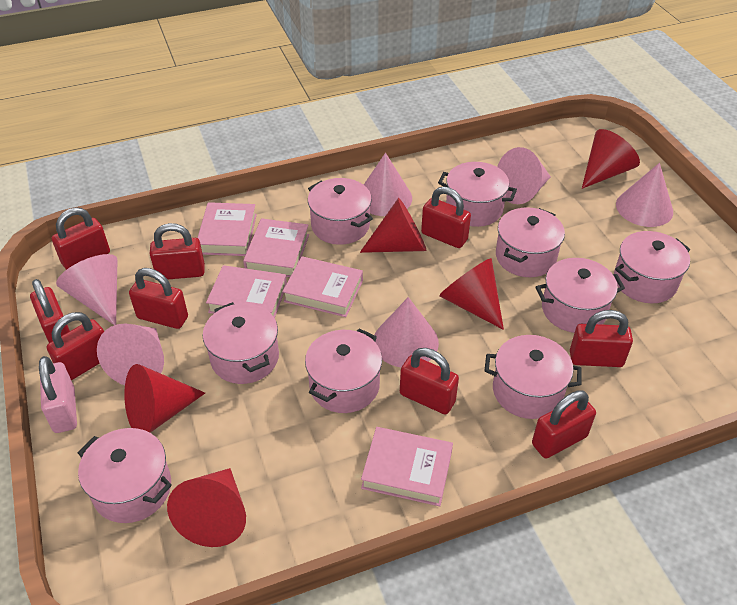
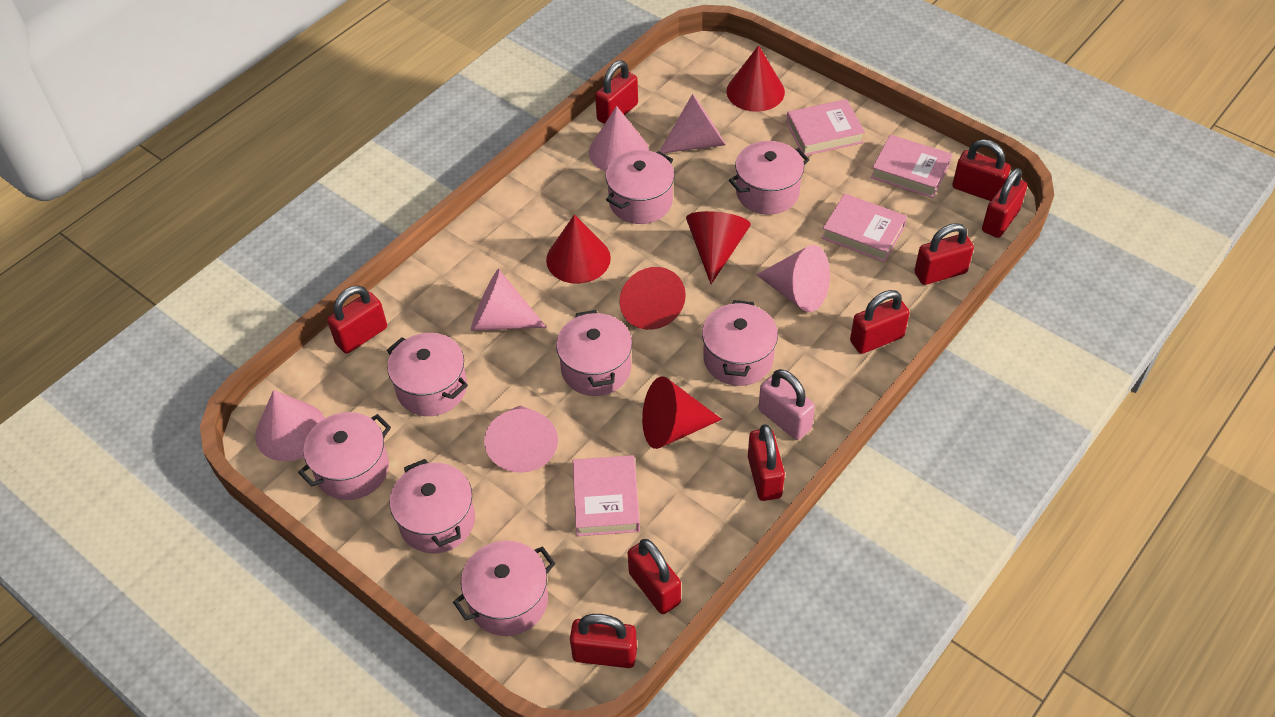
pink book: 5 -> 4
pink pot: 9 -> 8

